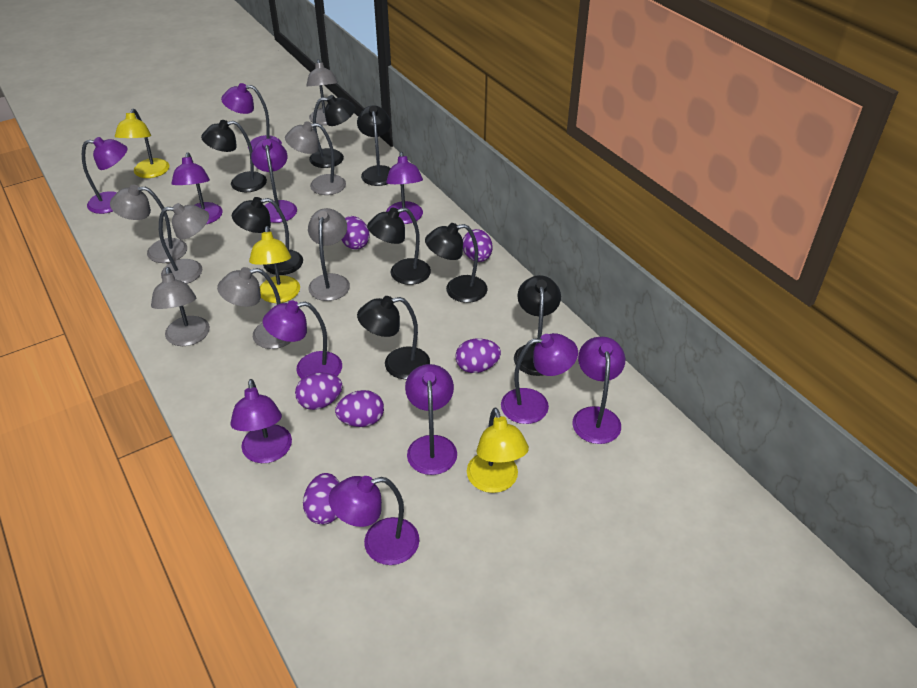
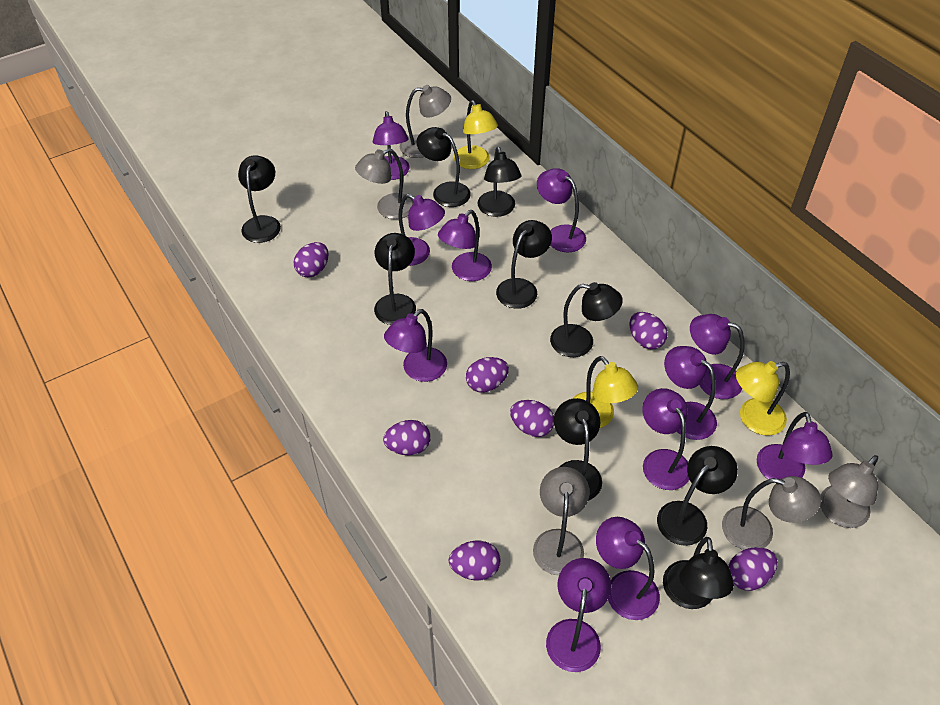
black lamp: 8 -> 9
grey lamp: 7 -> 5
purple egg: 6 -> 7

